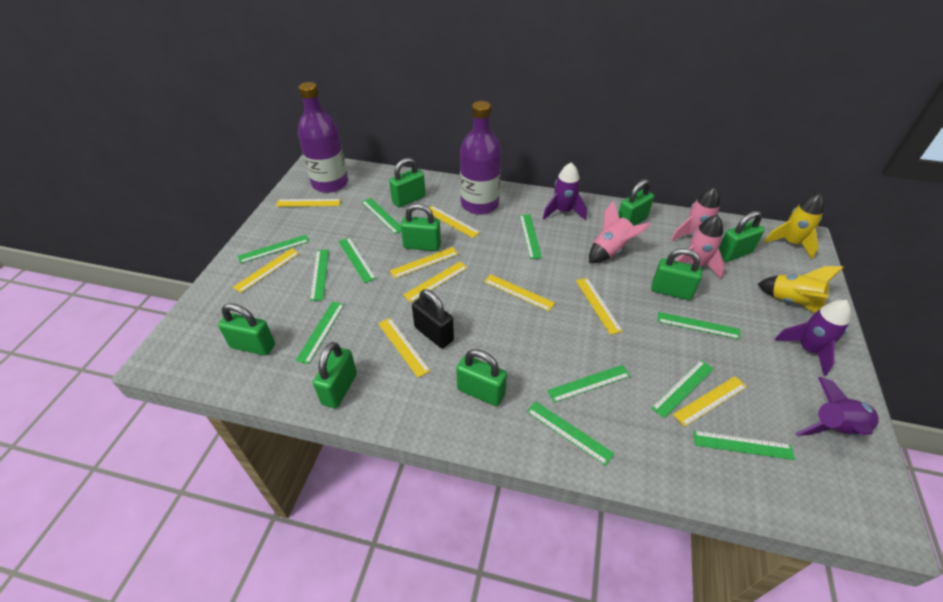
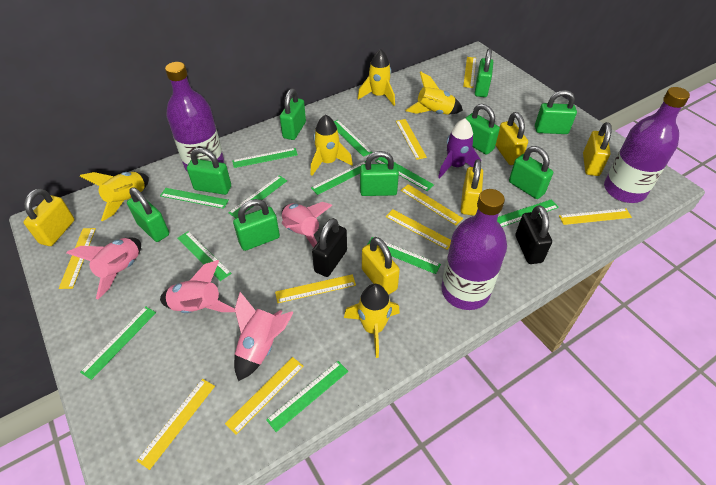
black padlock: 1 -> 2
green padlock: 8 -> 9
pink rocket: 3 -> 4
purple bottle: 2 -> 3
purple rocket: 3 -> 1
yellow padlock: 0 -> 5
yellow rocket: 2 -> 5

